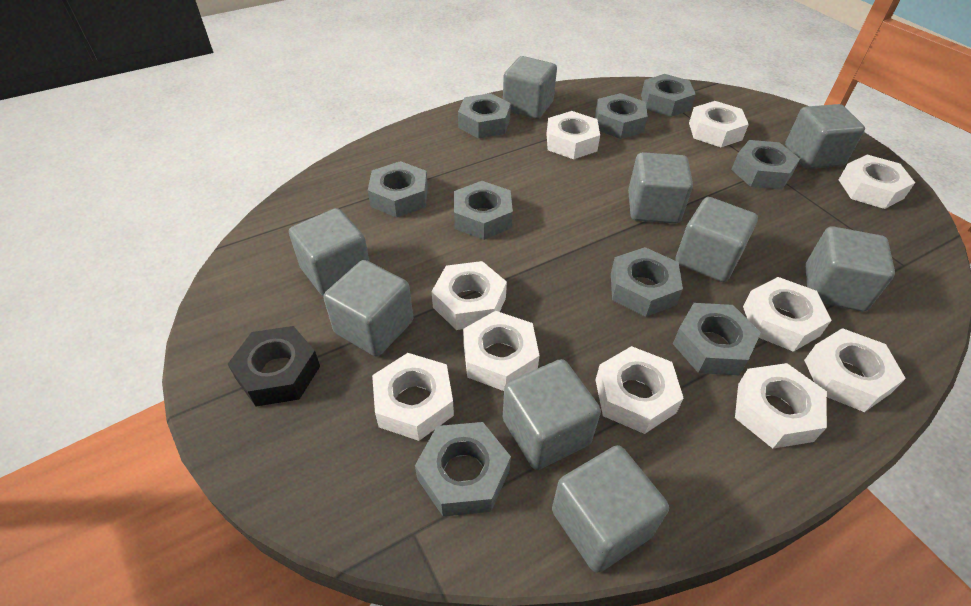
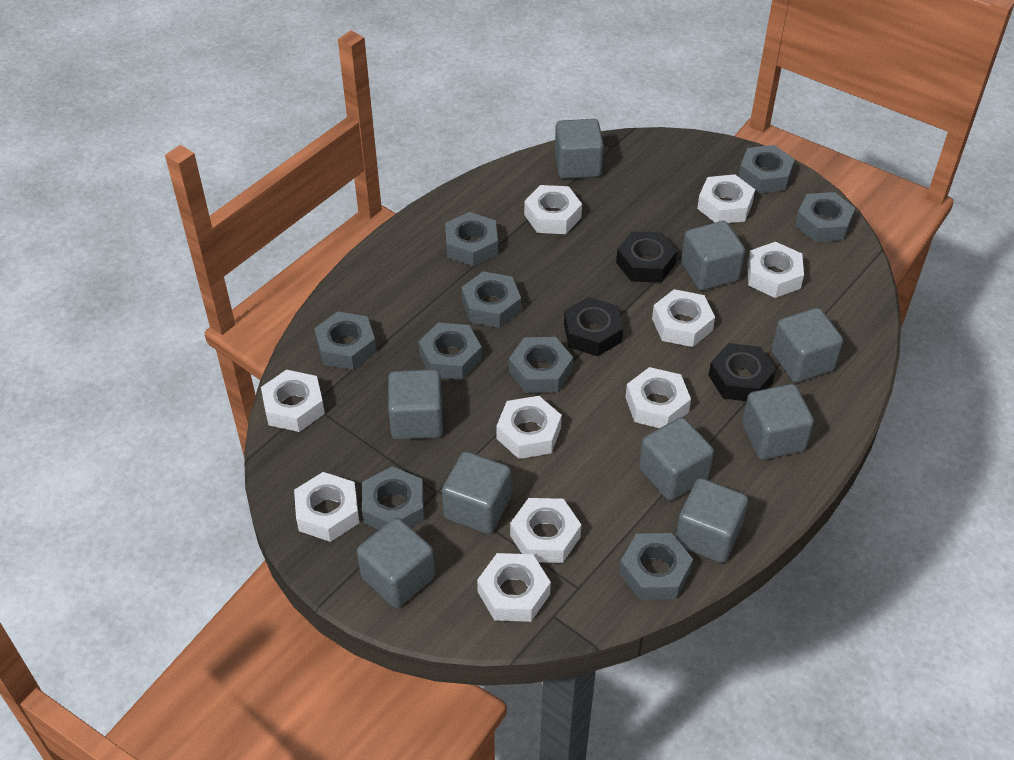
black nut: 1 -> 3

